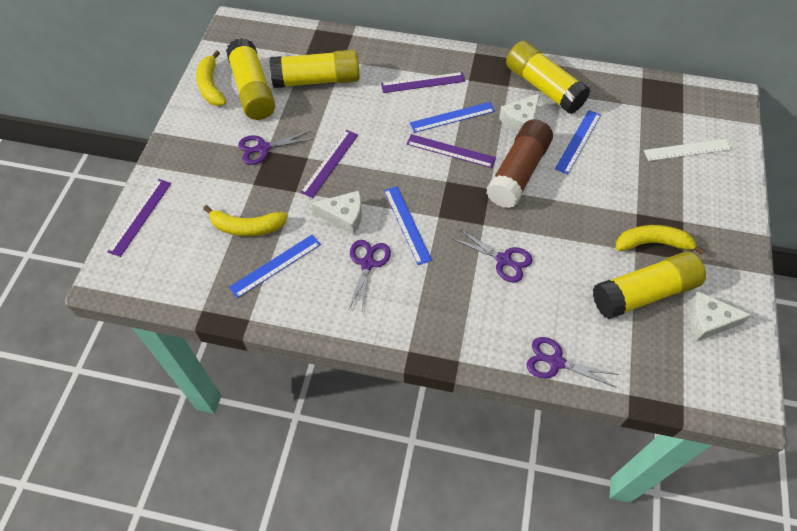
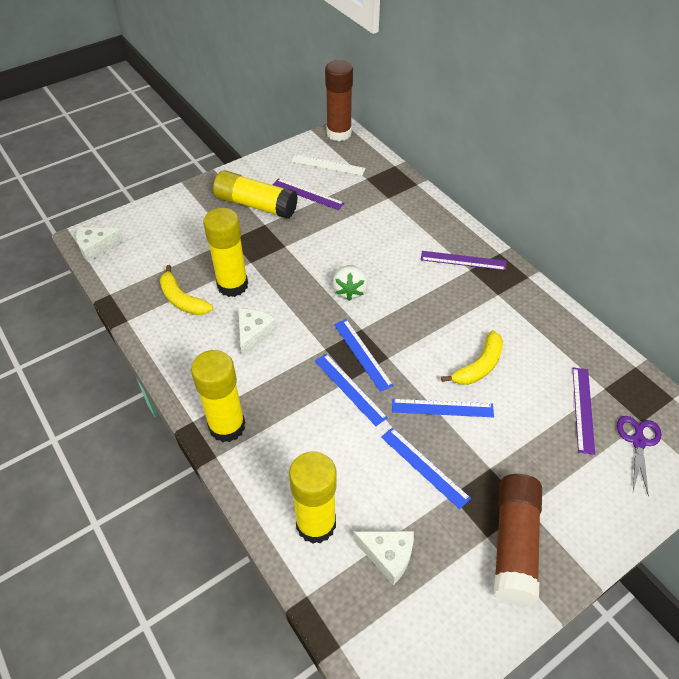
brown glue stick: 1 -> 2
purple ruler: 4 -> 3
purple scissors: 4 -> 1
white strawberry: 0 -> 1
yellow banana: 3 -> 2

